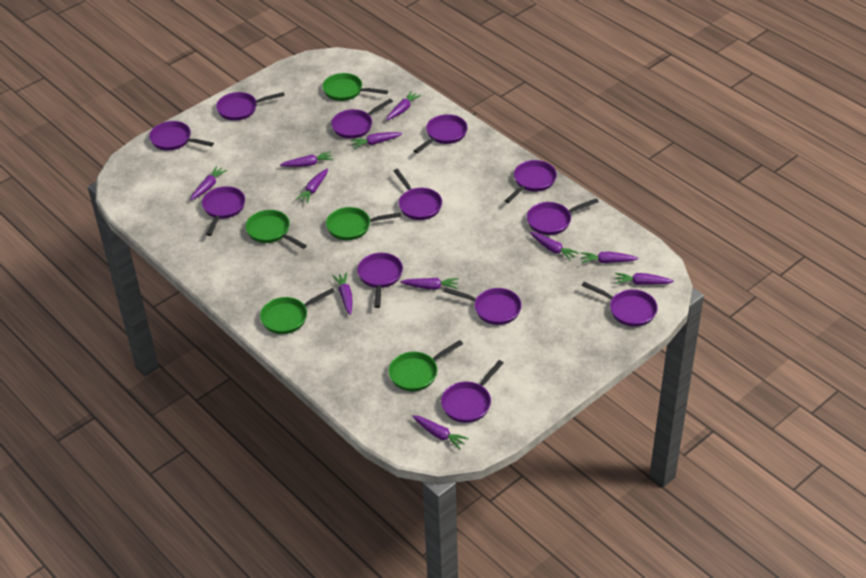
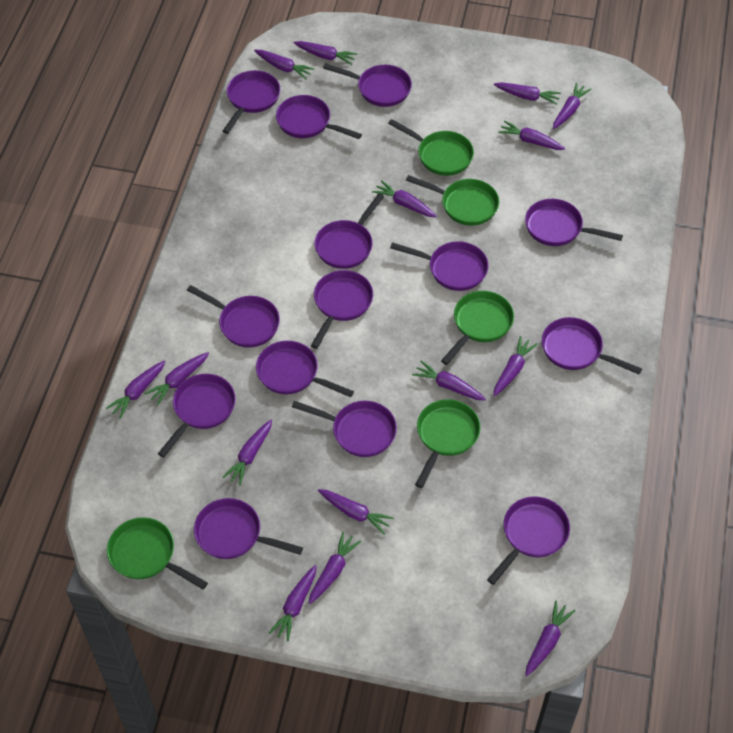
purple carrot: 11 -> 15
purple pan: 12 -> 14

